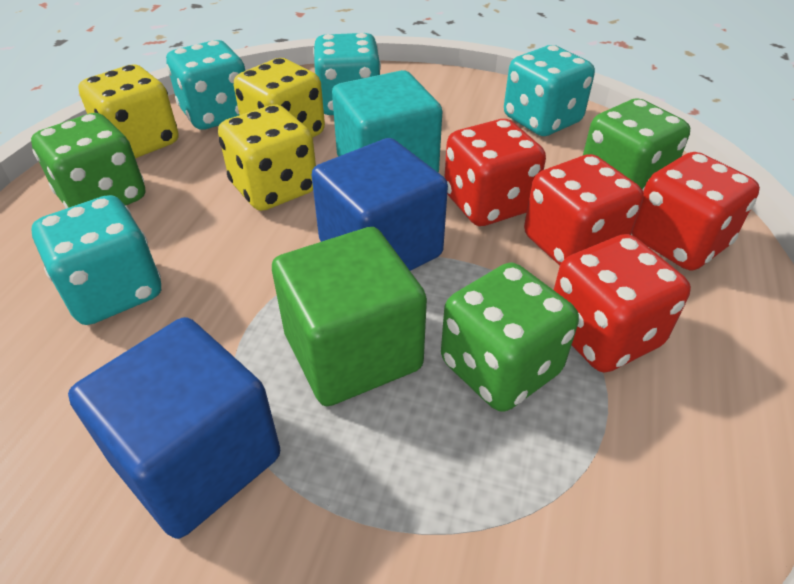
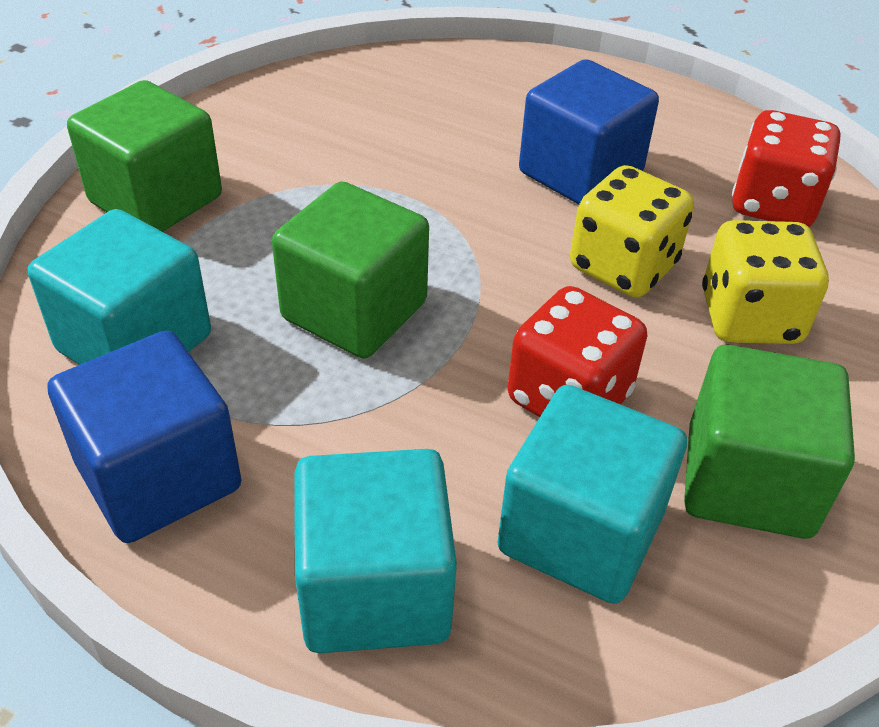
green cube: 1 -> 3
green dice: 3 -> 0
red dice: 4 -> 2
turquoise cube: 1 -> 3
turquoise dice: 4 -> 0
yellow dice: 3 -> 2

